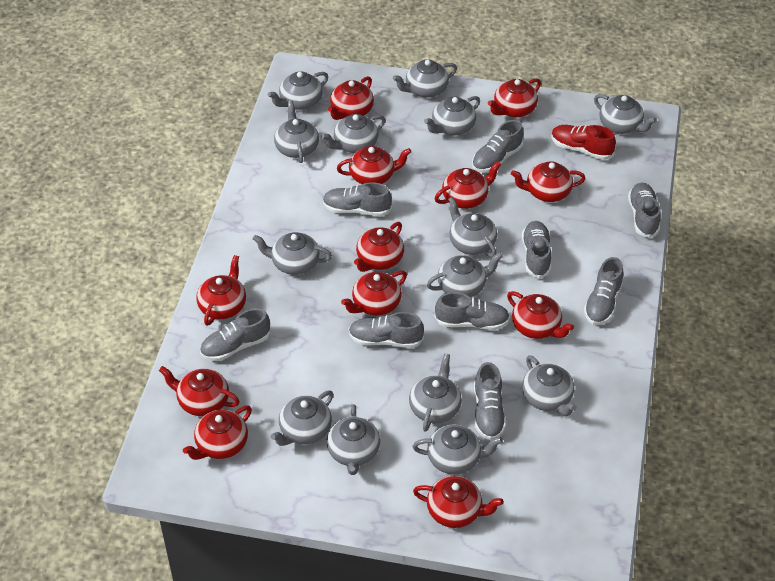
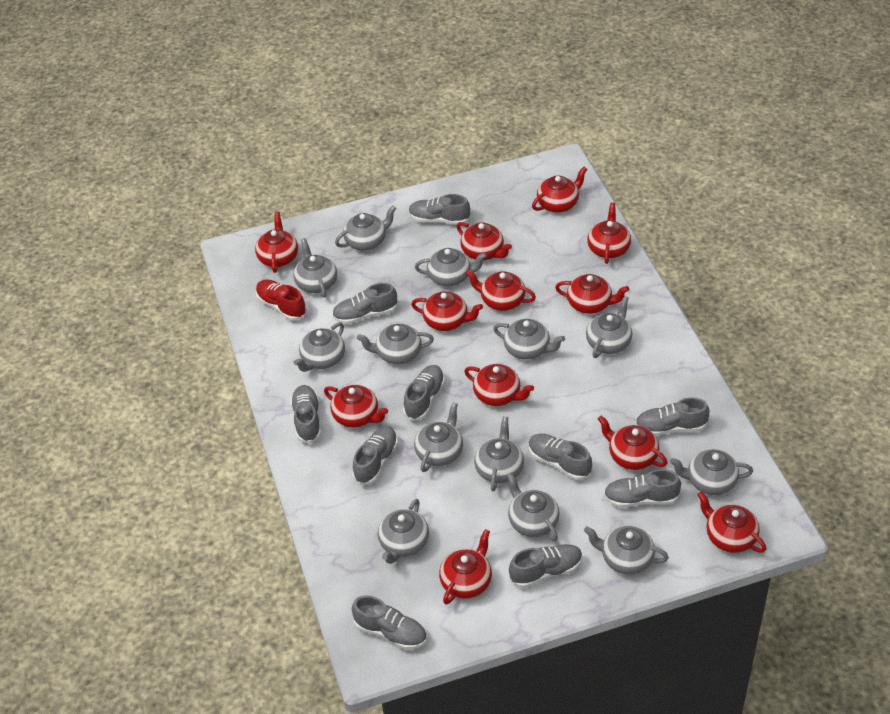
grey shoe: 9 -> 10
grey teapot: 14 -> 13

